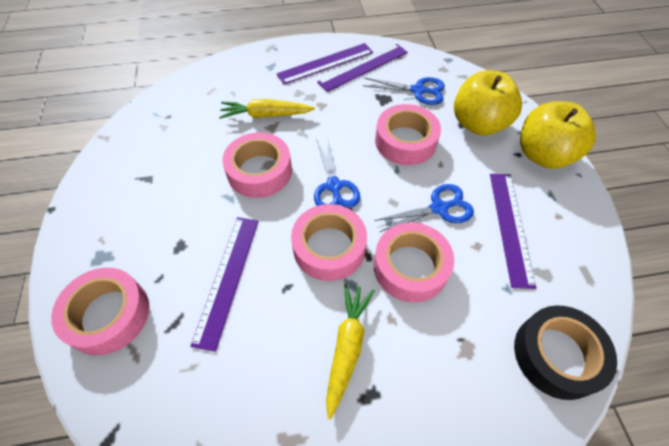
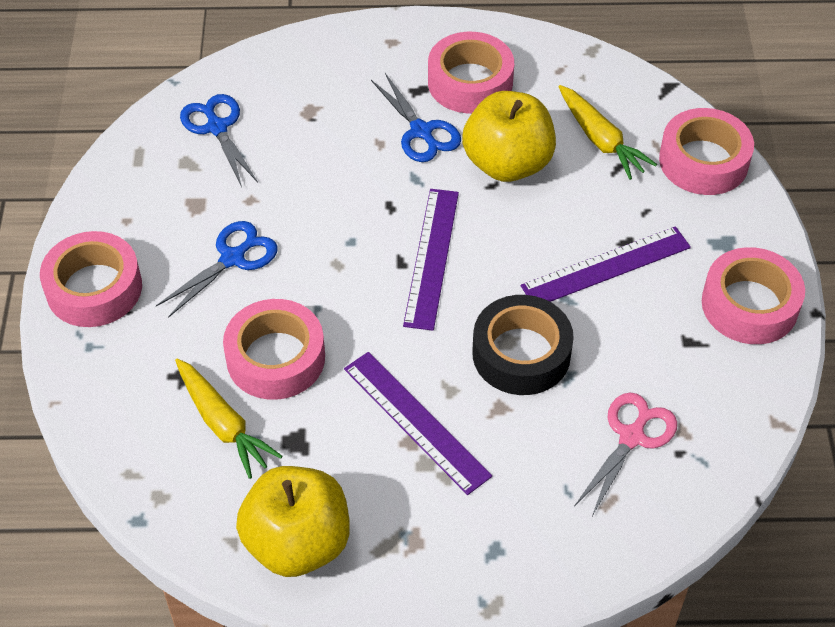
pink scissors: 0 -> 1
purple ruler: 4 -> 3

